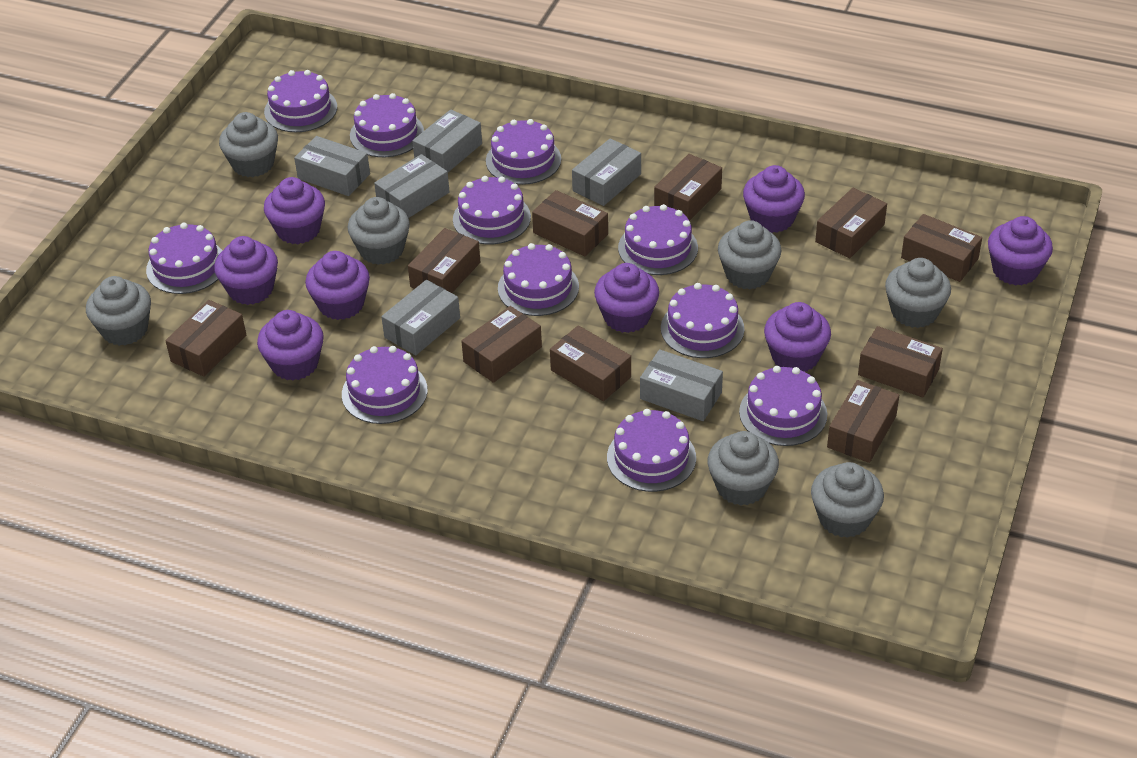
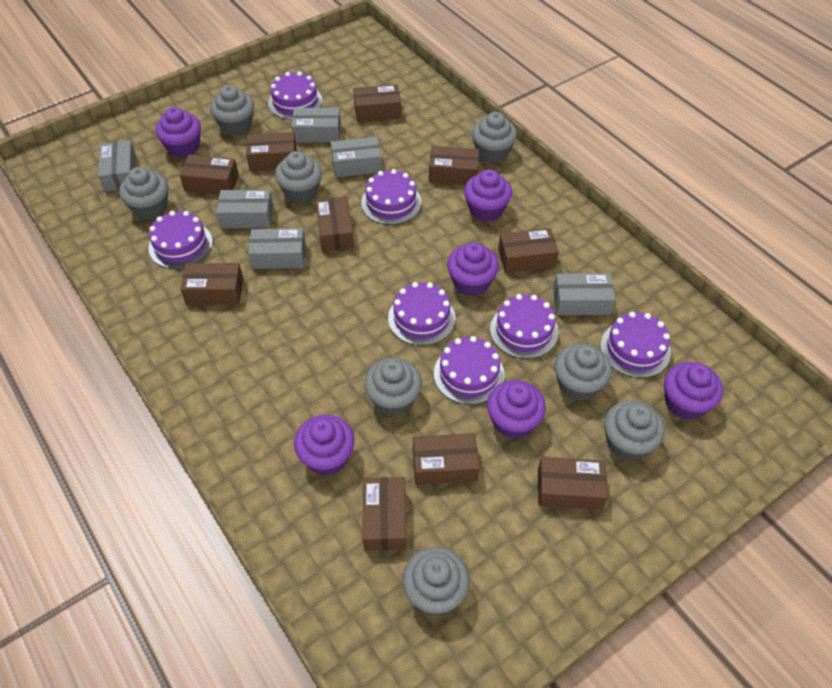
grey cupcake: 7 -> 8
purple cake: 11 -> 7
purple cupcake: 8 -> 6

